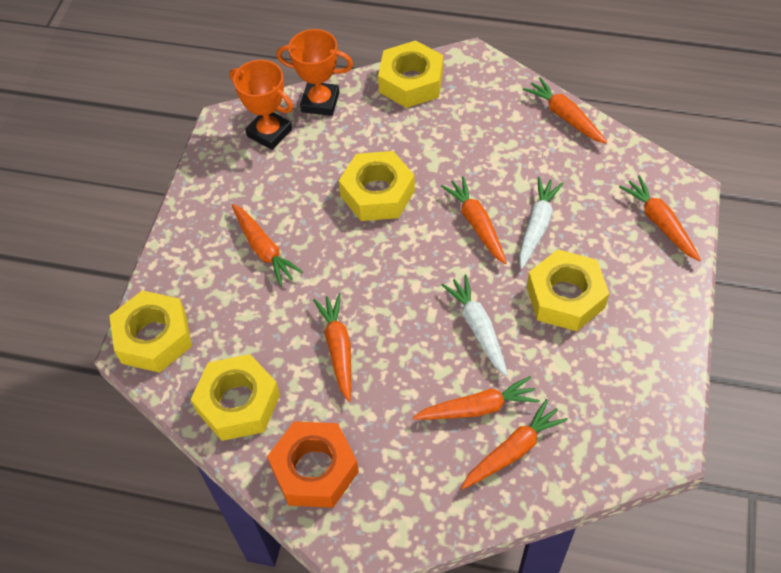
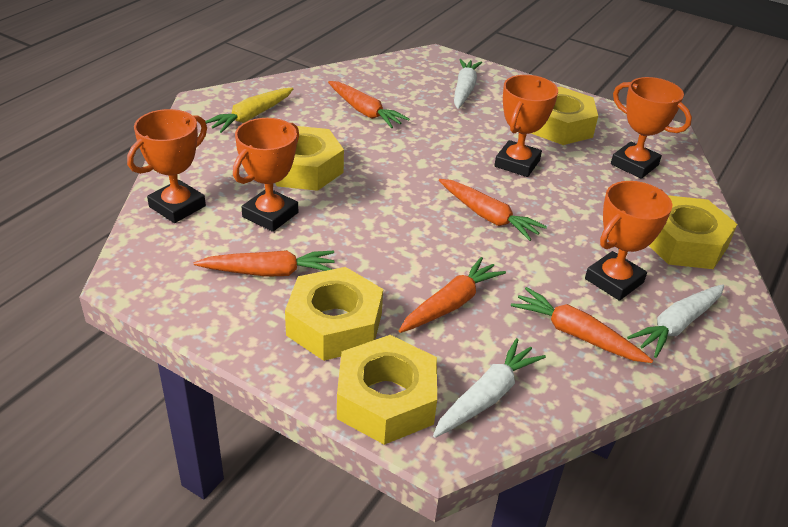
orange carrot: 7 -> 5
orange nut: 1 -> 0
orange trophy: 2 -> 5
white carrot: 2 -> 3
yellow carrot: 0 -> 1

